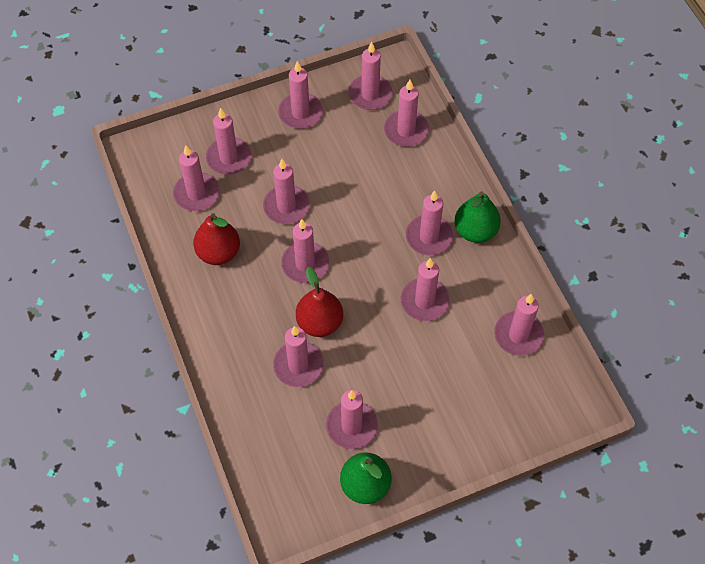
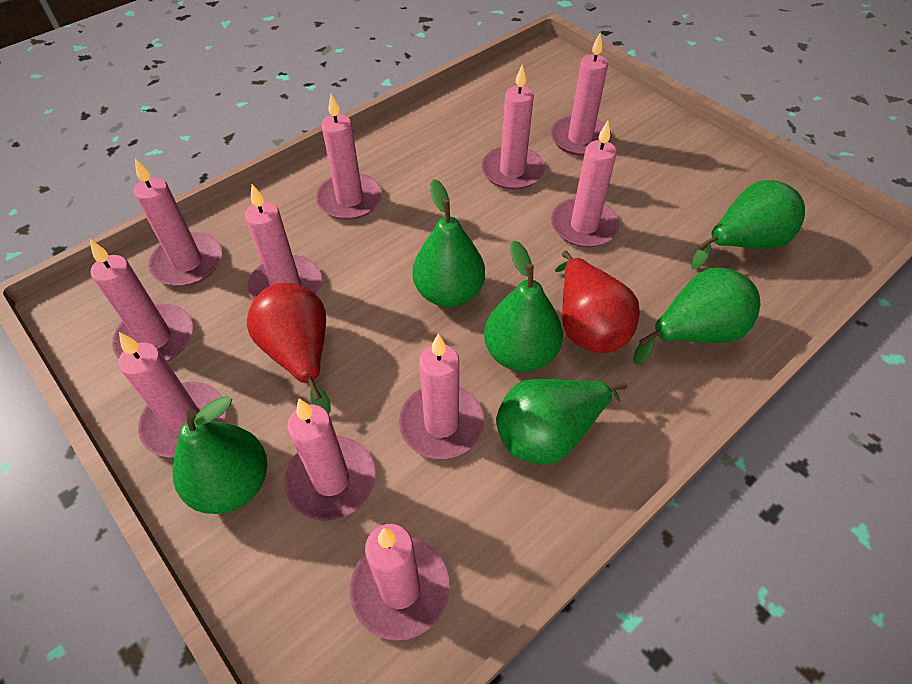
green pear: 2 -> 6
pink candle: 12 -> 11

